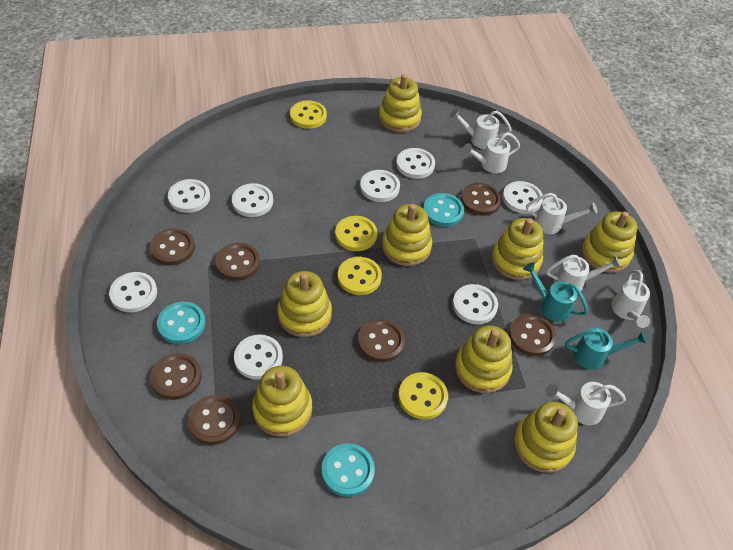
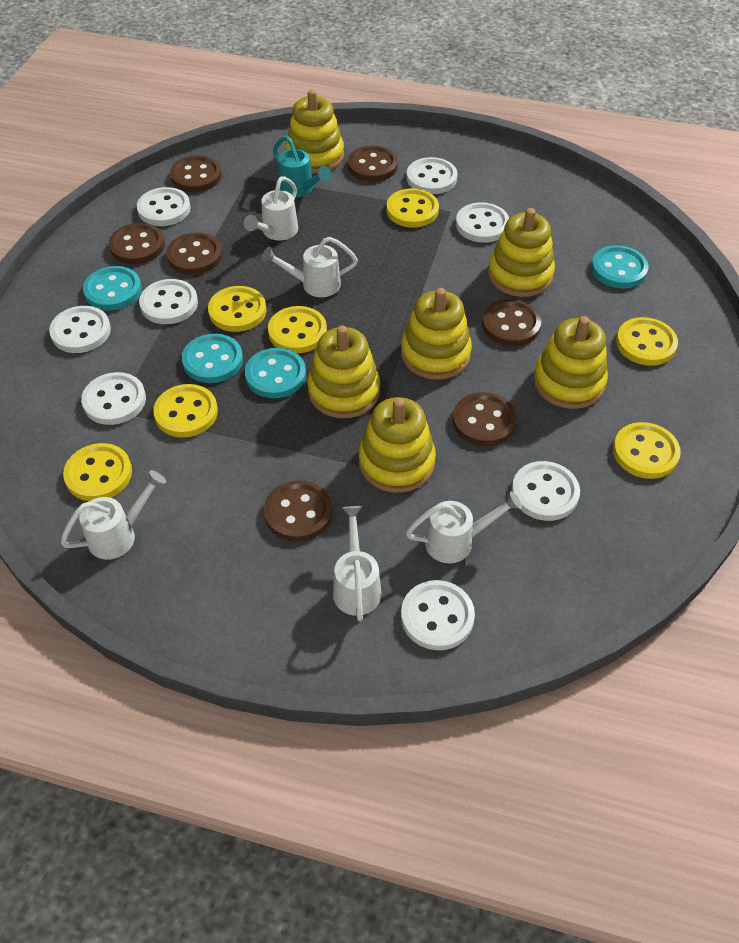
turquoise button: 3 -> 4
turquoise watering can: 2 -> 1
white watering can: 6 -> 5
yellow button: 4 -> 7
yellow stacking toy: 8 -> 6

